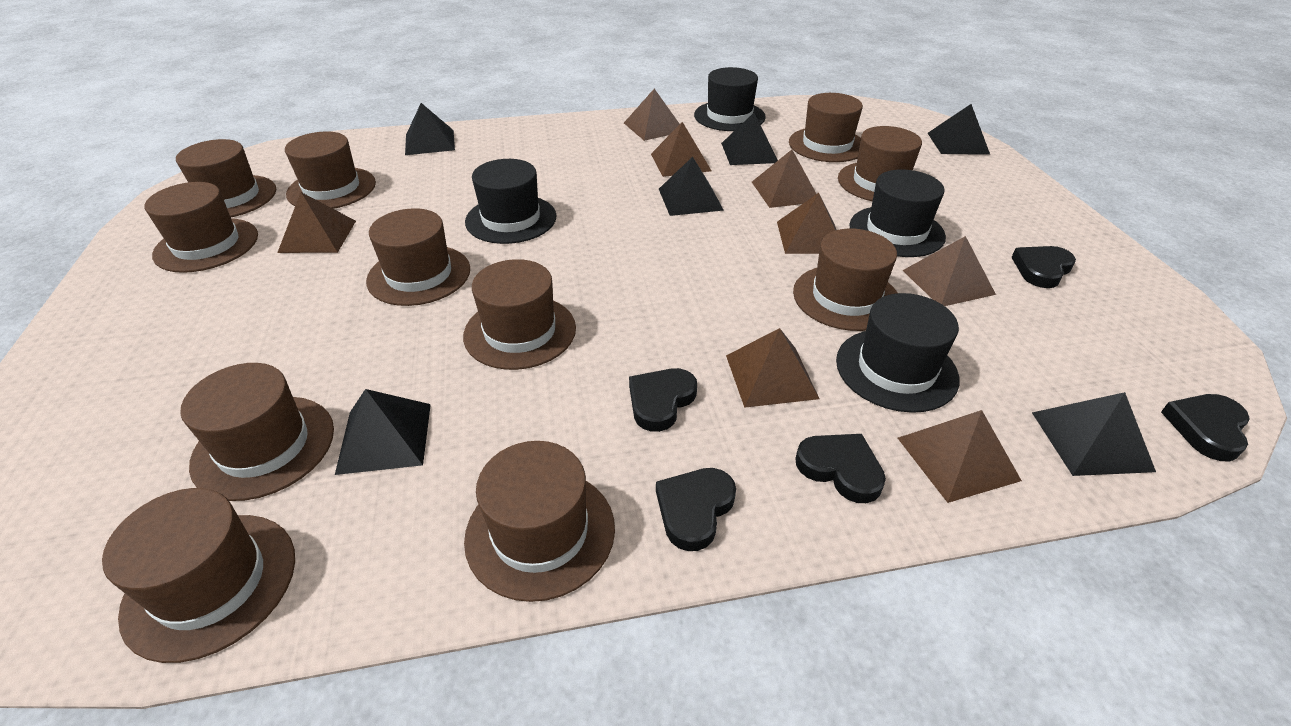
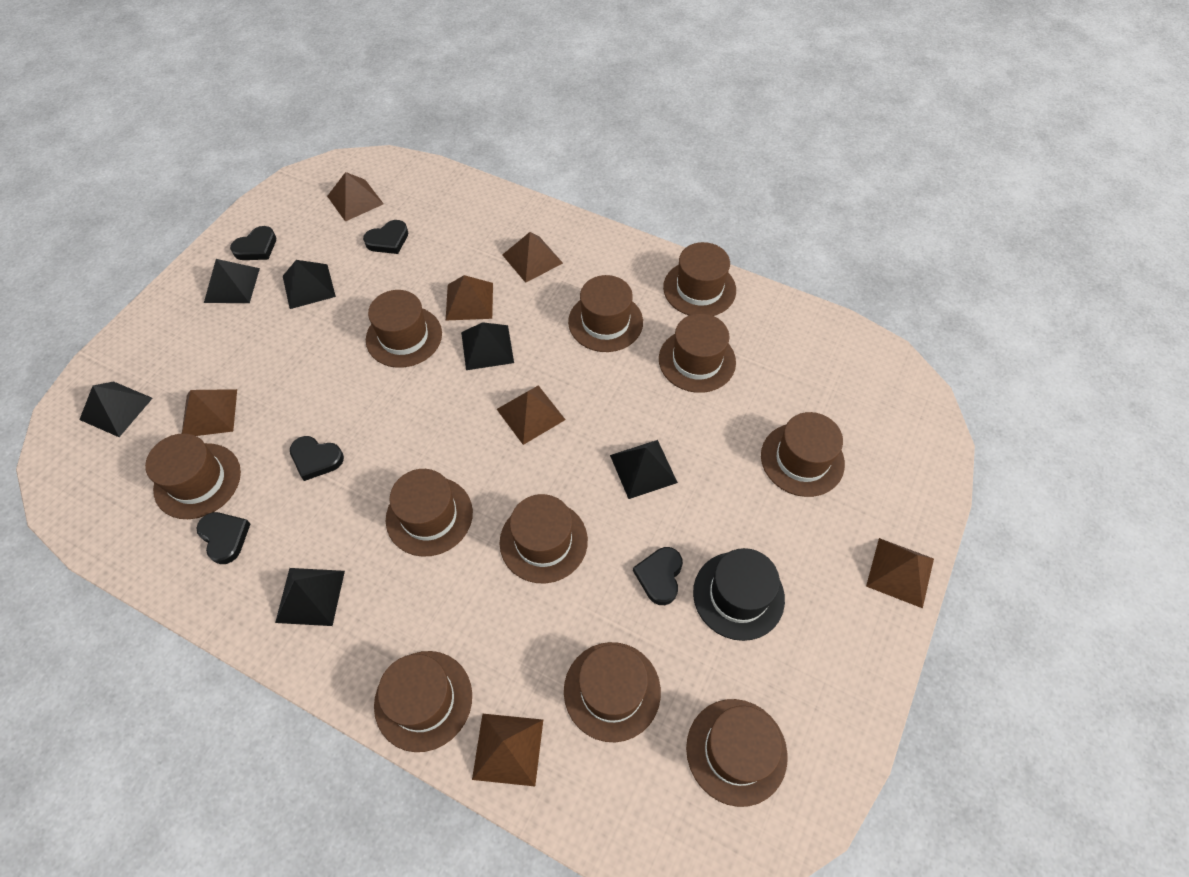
black hat: 4 -> 1
brown pyramid: 8 -> 7

